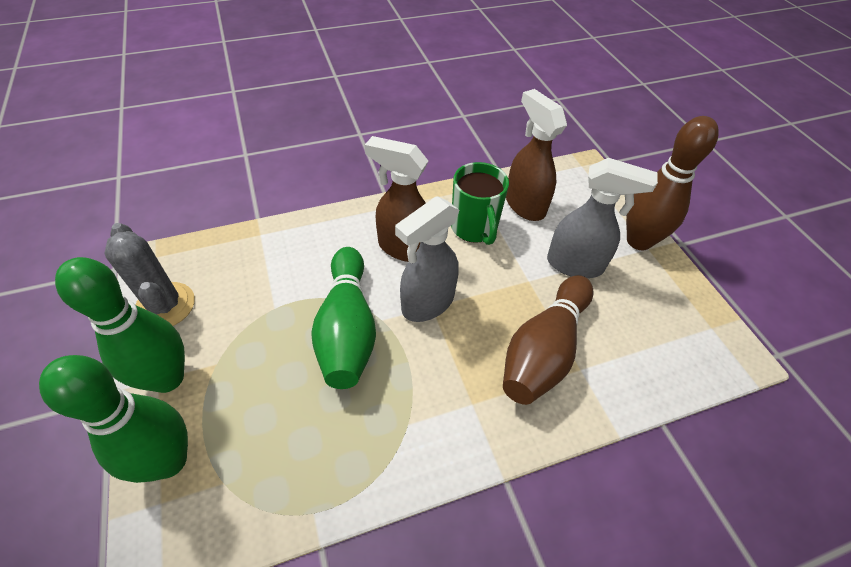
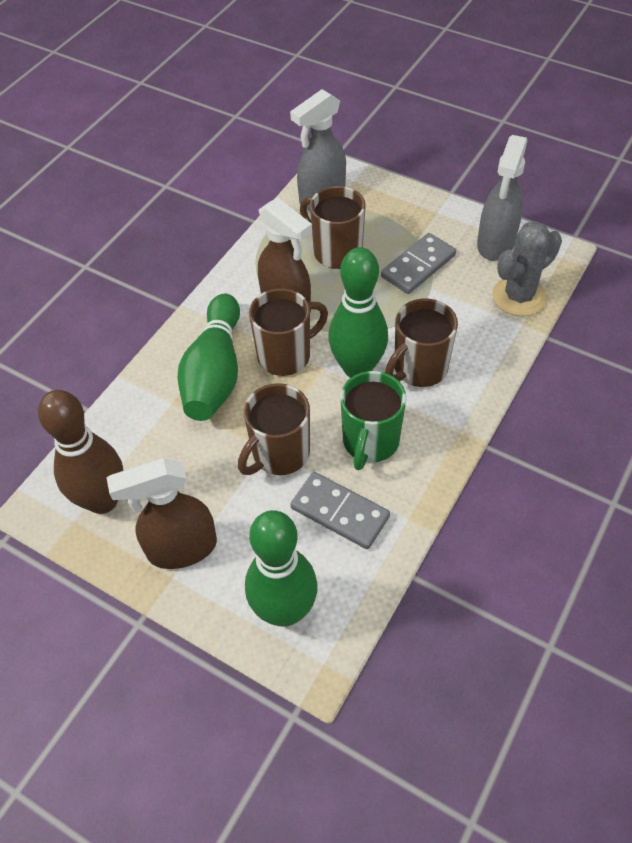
brown bowling pin: 2 -> 1
brown mug: 0 -> 4
grey domino: 0 -> 2

